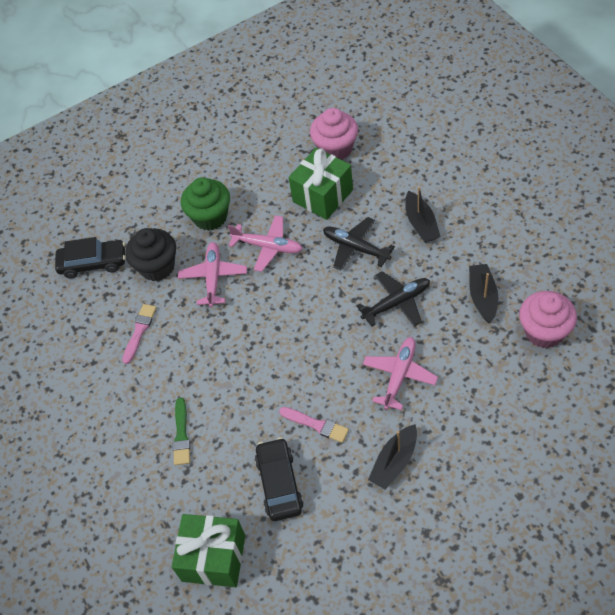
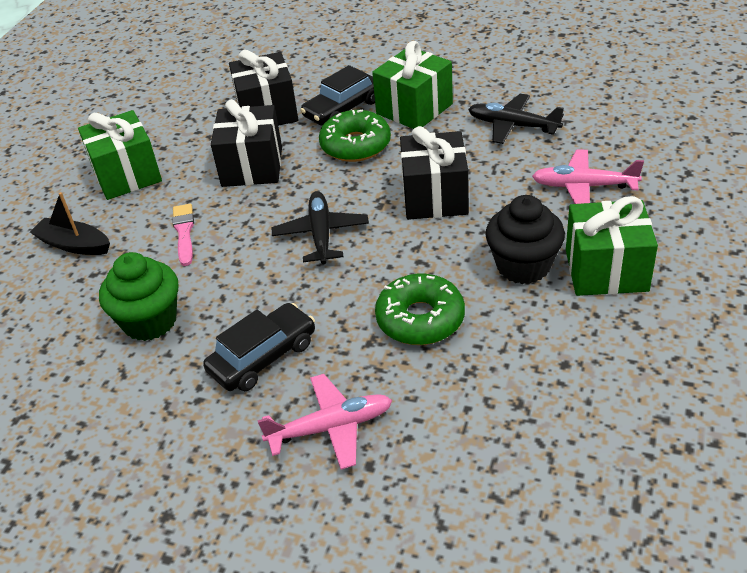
black boat: 3 -> 1
black gift: 0 -> 3
green brush: 1 -> 0
green donut: 0 -> 2
green gift: 2 -> 3
pink brush: 2 -> 1
pink cupcake: 2 -> 0
pink plane: 3 -> 2

